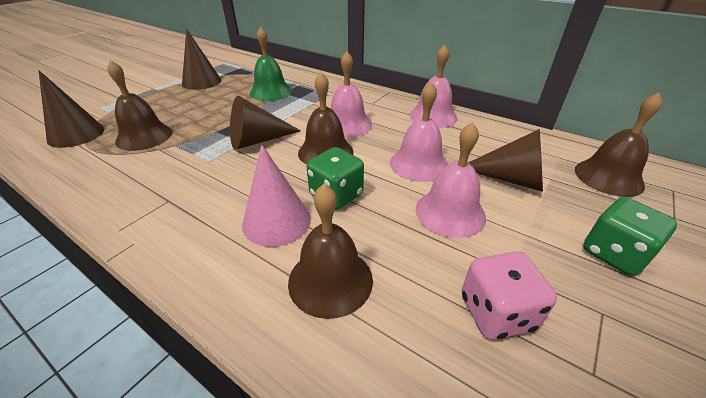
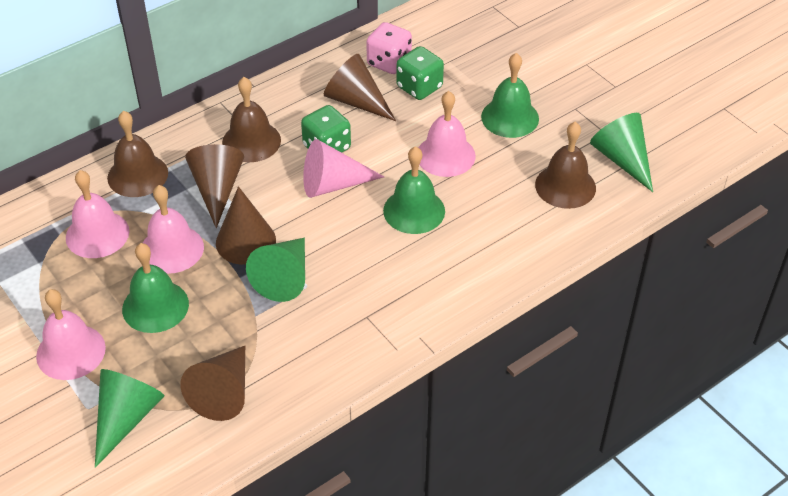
brown bell: 4 -> 3
green bell: 1 -> 3
green cone: 0 -> 3

